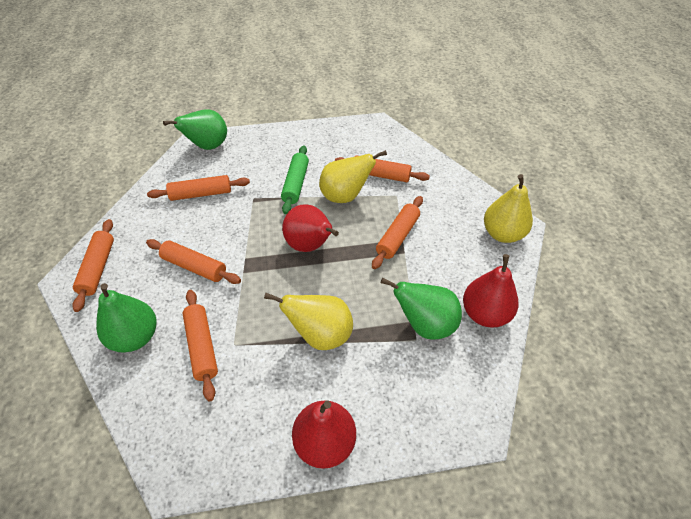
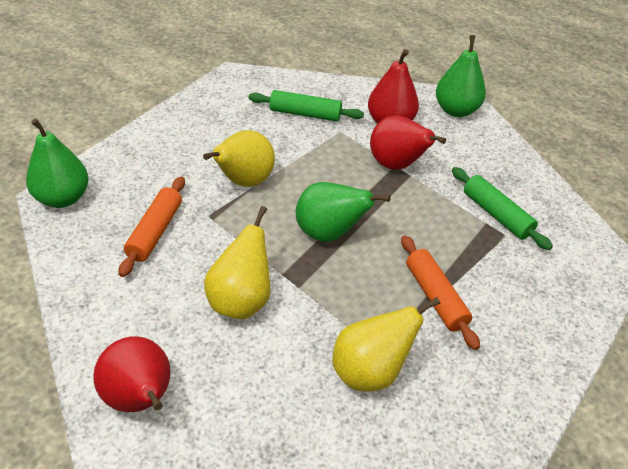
green rolling pin: 1 -> 2
orange rolling pin: 6 -> 2

